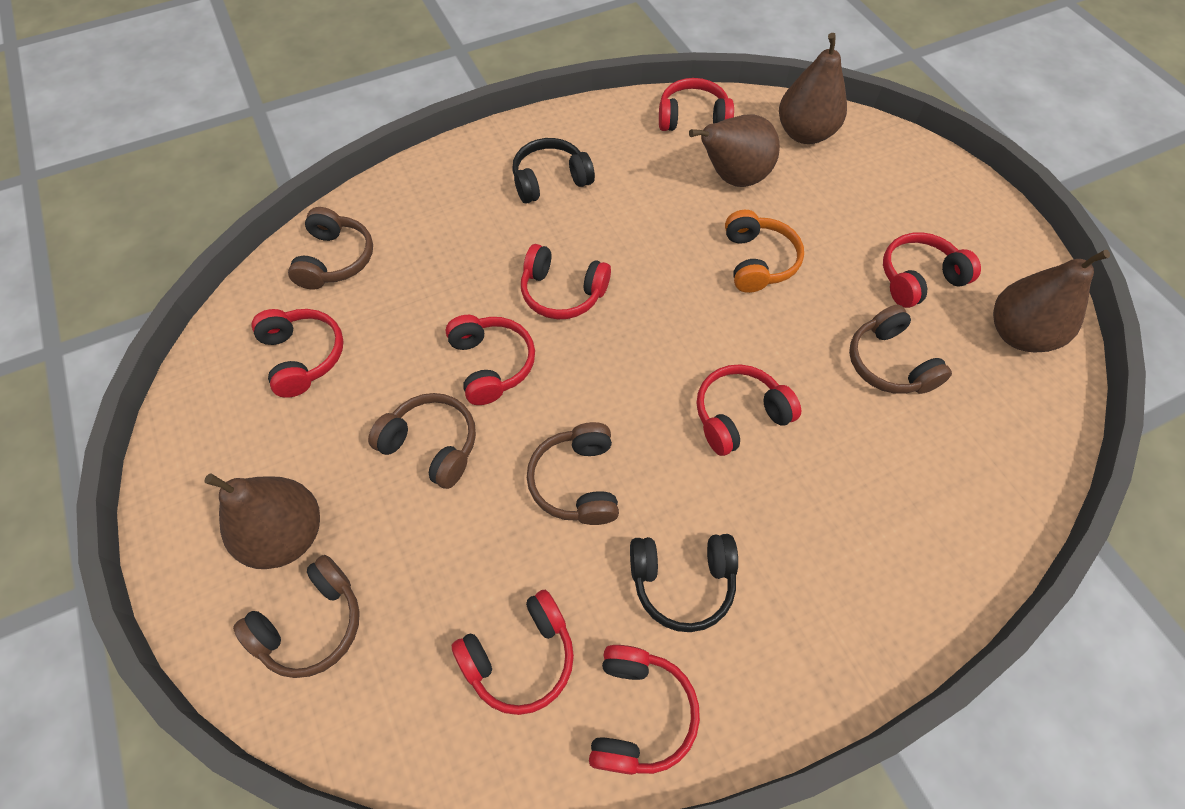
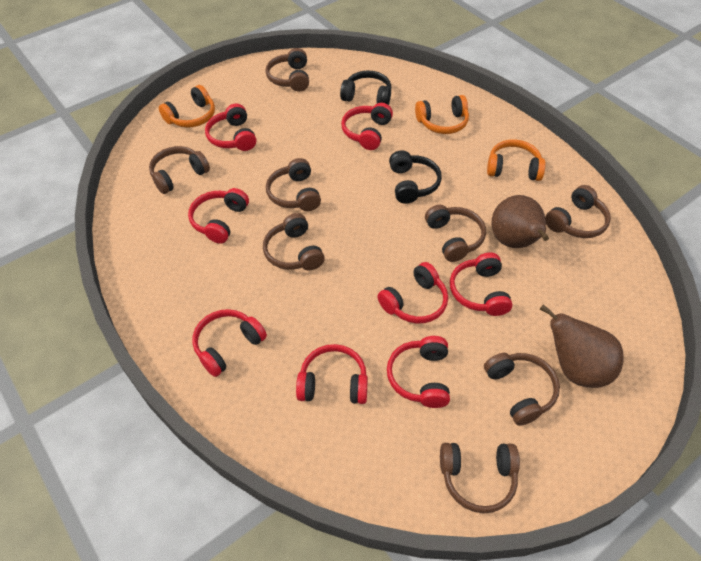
brown headphones: 5 -> 8
brown pear: 4 -> 2
orange headphones: 1 -> 3

